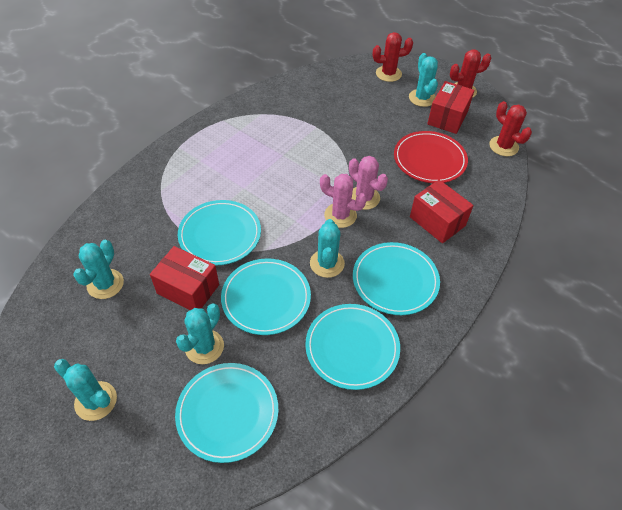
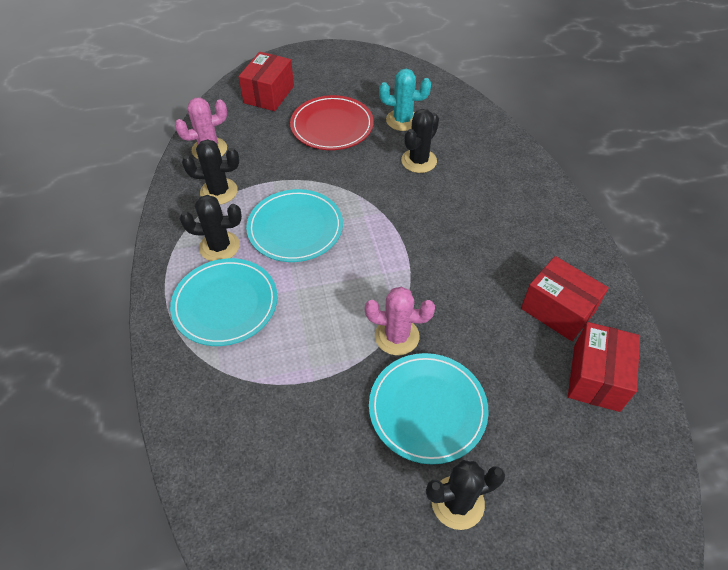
black cactus: 0 -> 4
red cactus: 3 -> 0
turquoise cactus: 5 -> 1
turquoise plate: 5 -> 3

